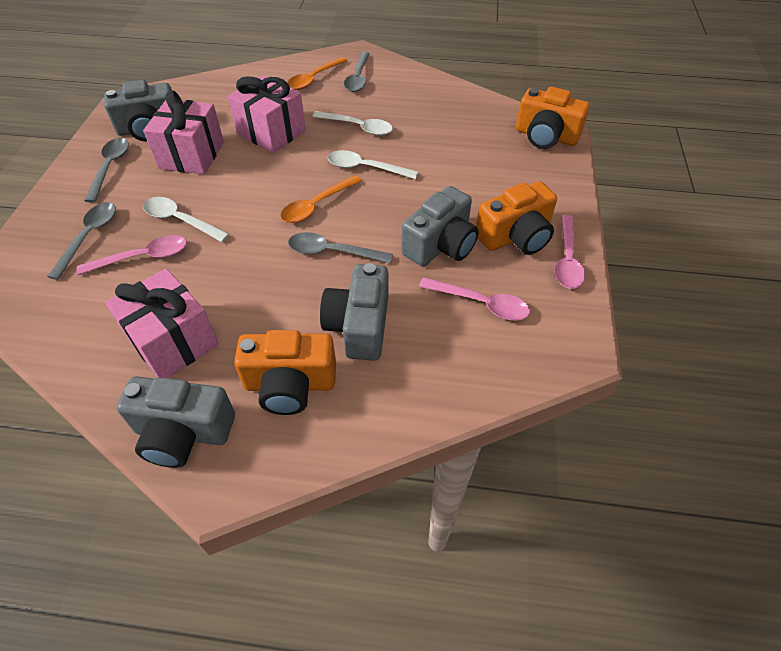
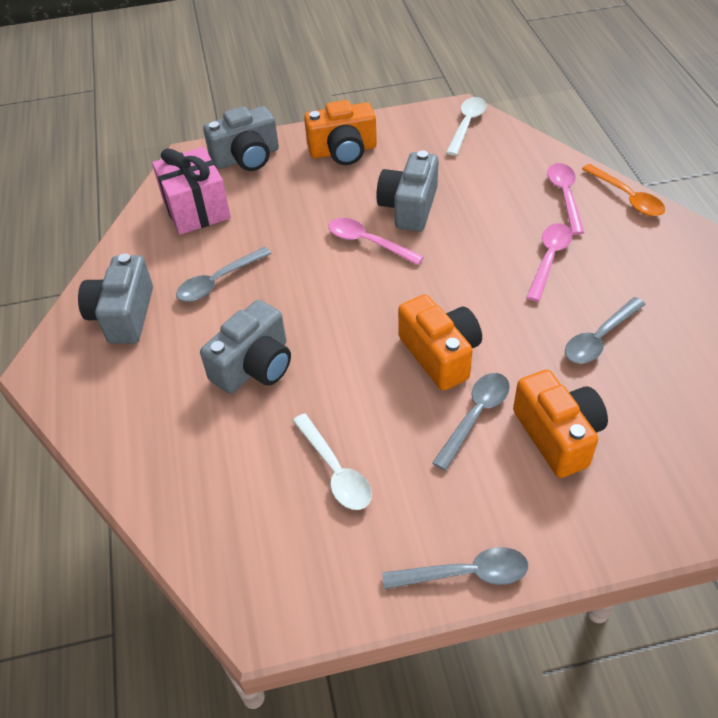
orange spoon: 2 -> 1
pink gift: 3 -> 1
white spoon: 3 -> 2

